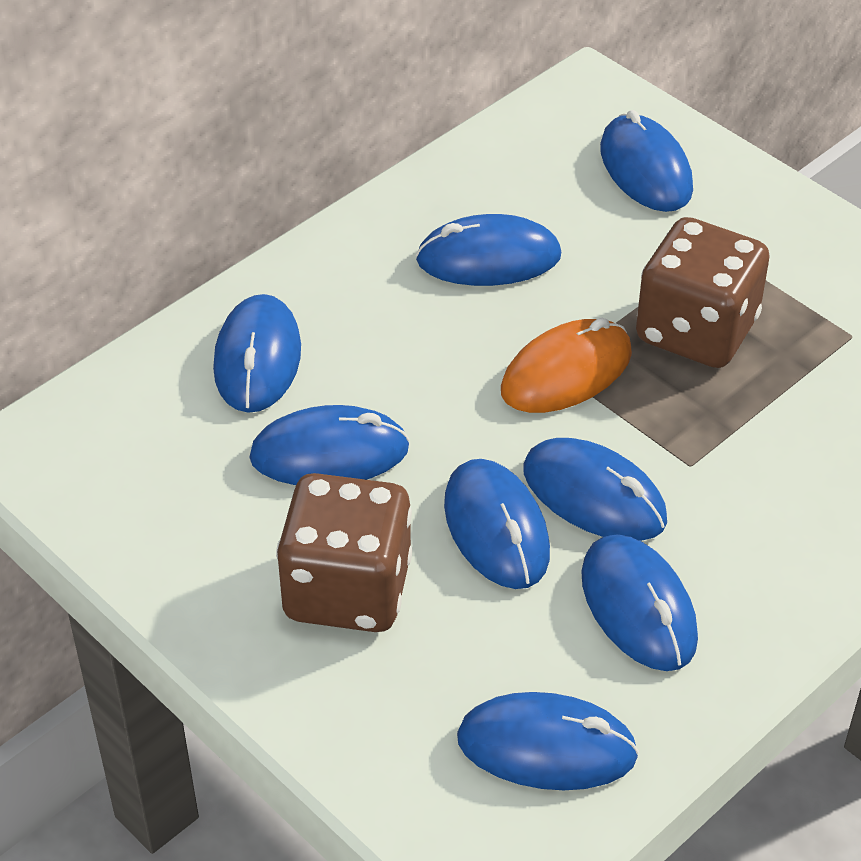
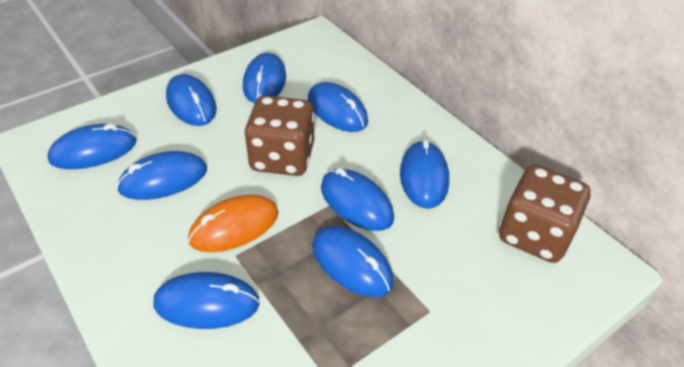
blue mouse: 8 -> 9

